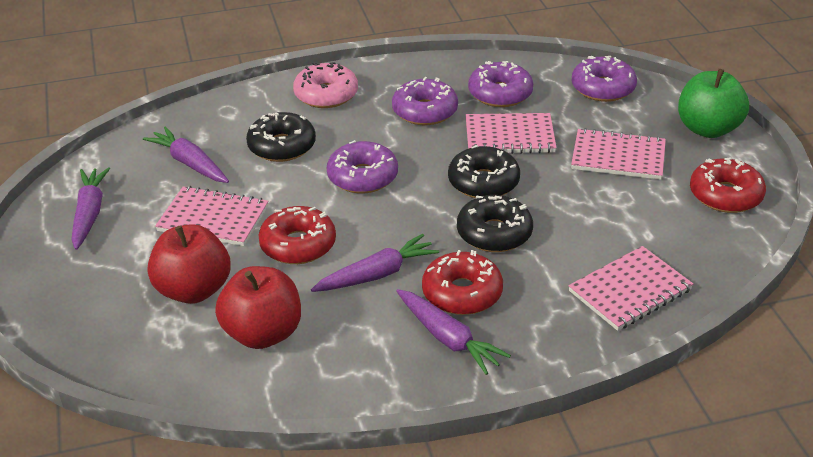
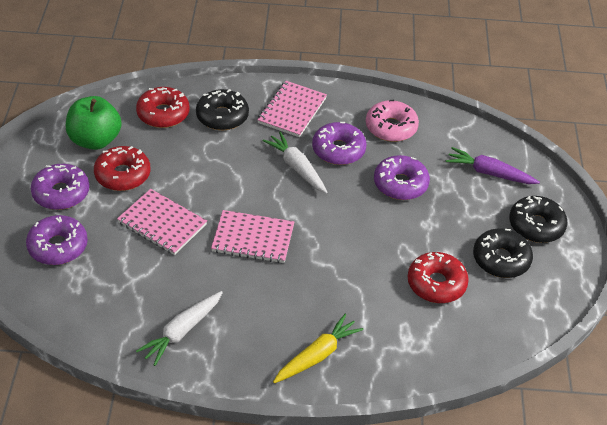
pink notebook: 4 -> 3
purple carrot: 4 -> 1
red apple: 2 -> 0
white carrot: 0 -> 2
yellow carrot: 0 -> 1

